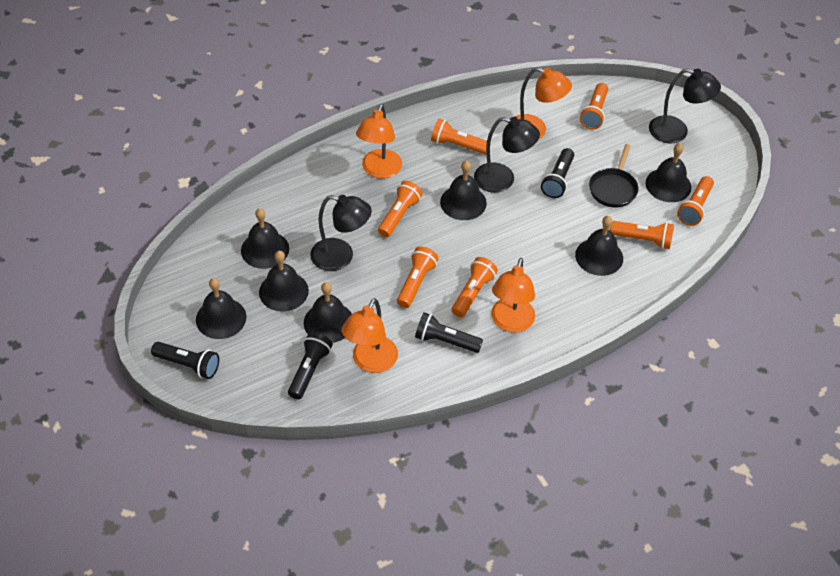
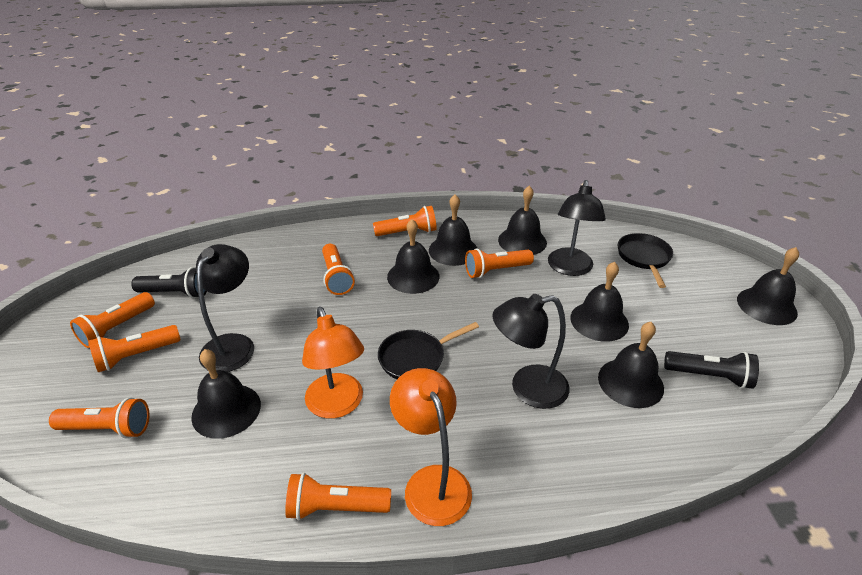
black flashlight: 4 -> 2
black pan: 1 -> 2
orange lamp: 4 -> 2

